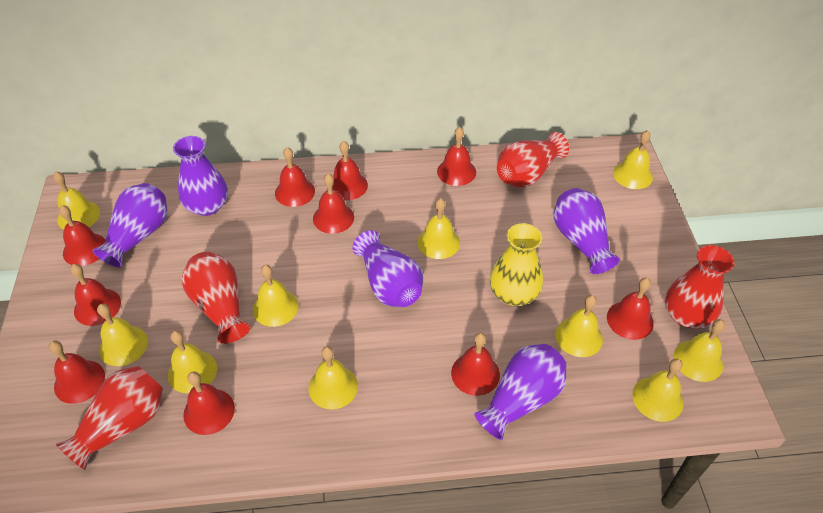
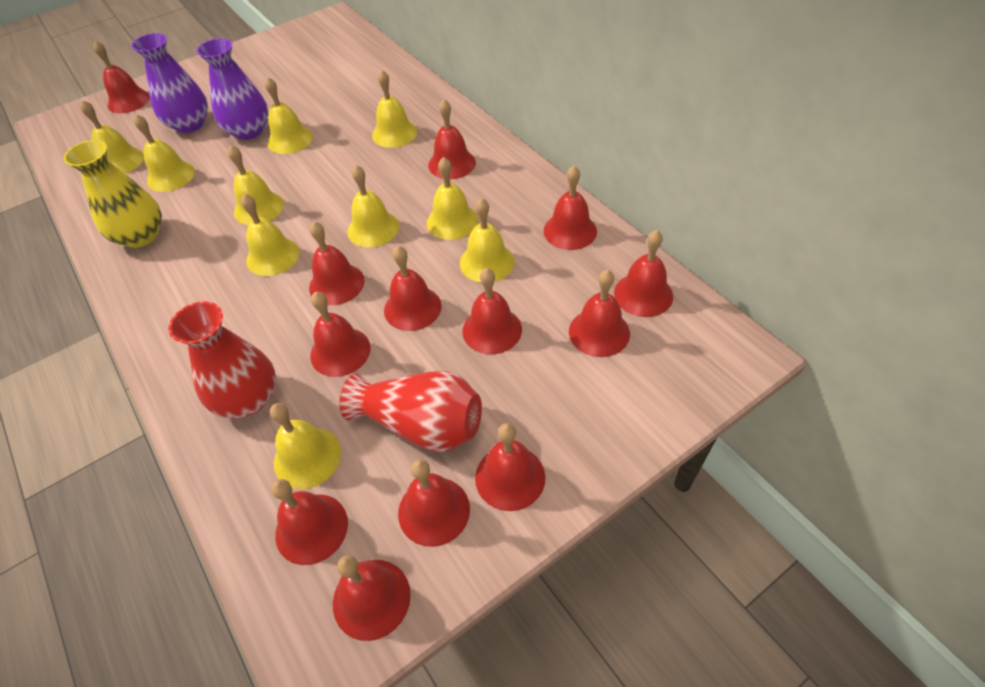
purple vase: 5 -> 2
red bell: 10 -> 13
red vase: 4 -> 2

